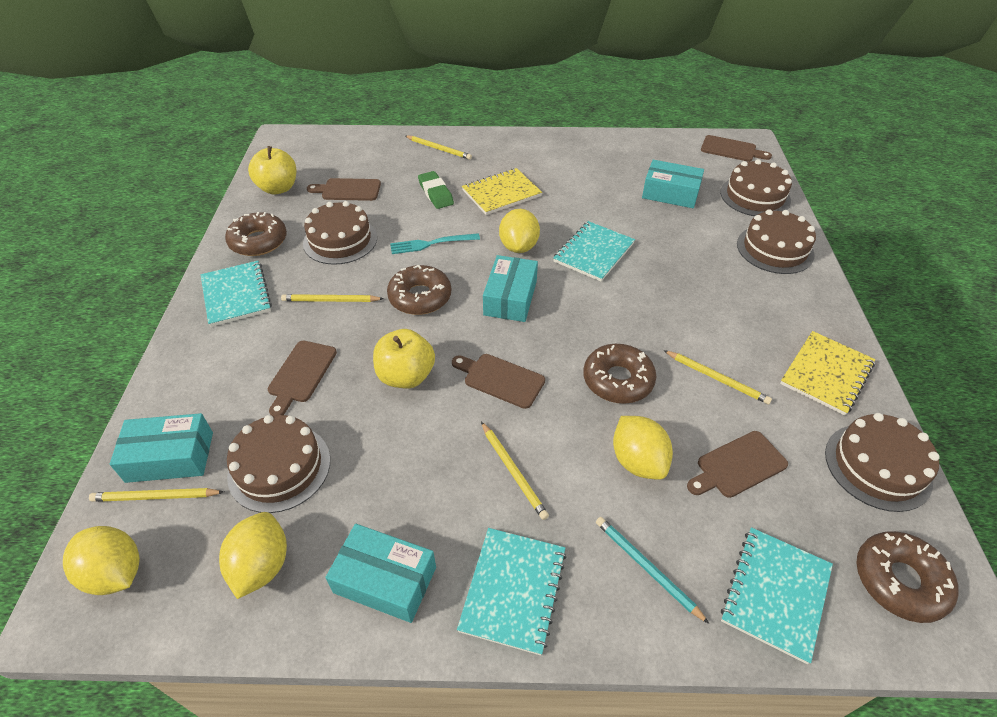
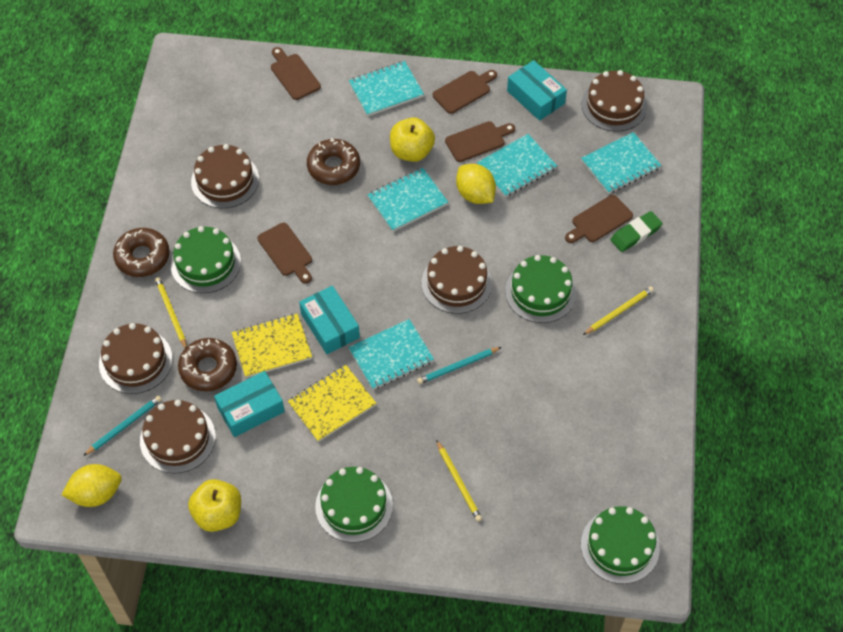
brown donut: 4 -> 3
green cake: 0 -> 4
turquoise box: 4 -> 3
turquoise fork: 1 -> 0
turquoise notebook: 4 -> 5
turquoise pencil: 1 -> 2
yellow lemon: 4 -> 2
yellow pencil: 5 -> 3

